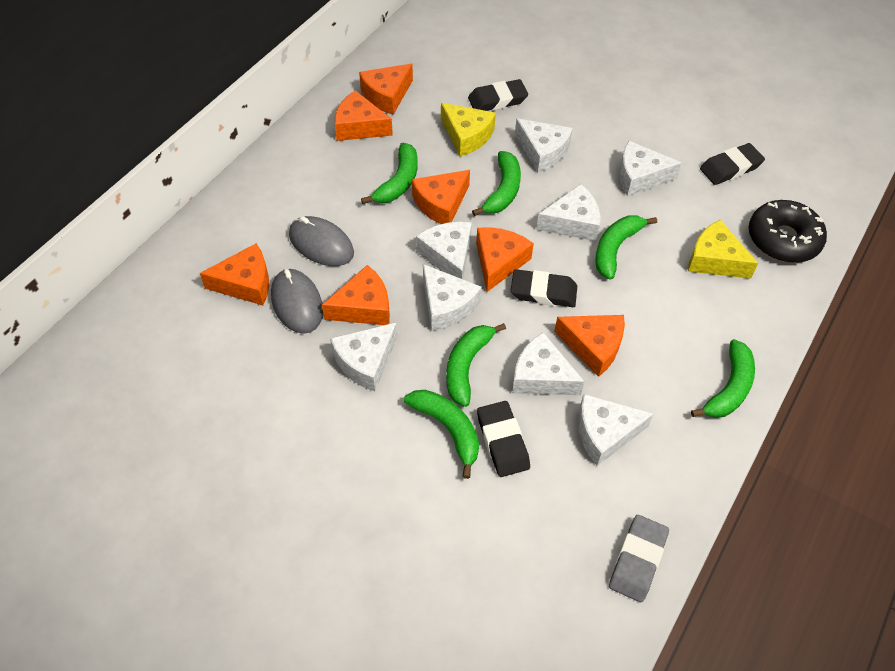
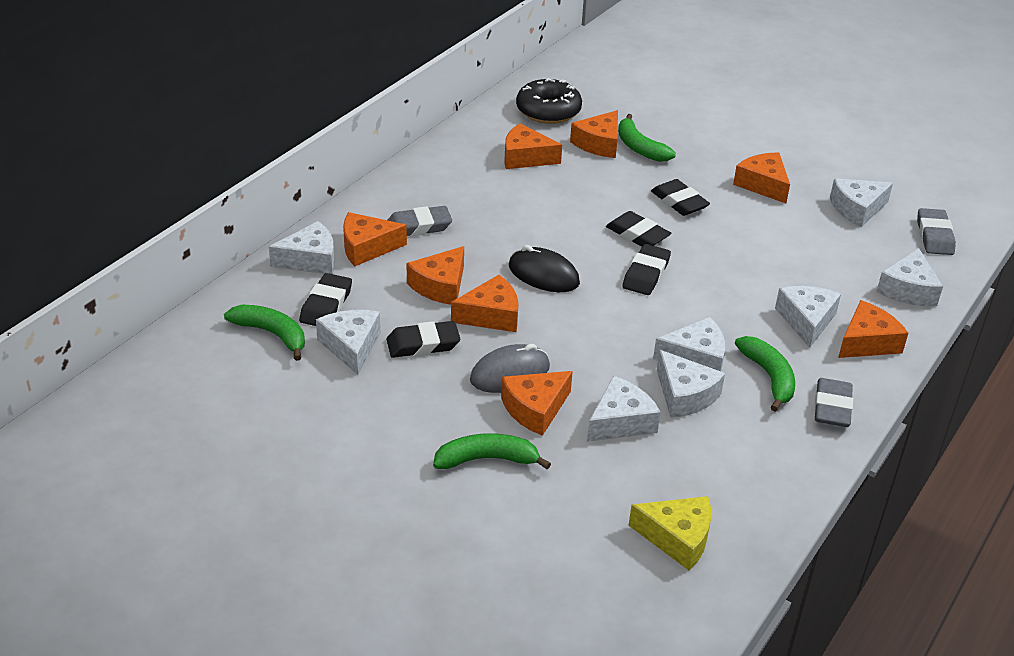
black eraser: 4 -> 5
black mouse: 0 -> 1
green banana: 6 -> 4
grey eraser: 1 -> 3
grey mouse: 2 -> 1
orange cheese: 7 -> 8
yellow cheese: 2 -> 1

